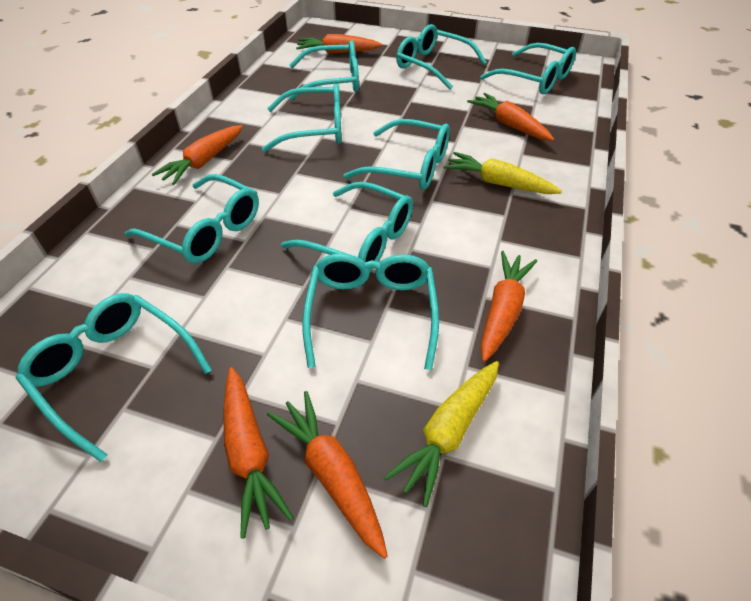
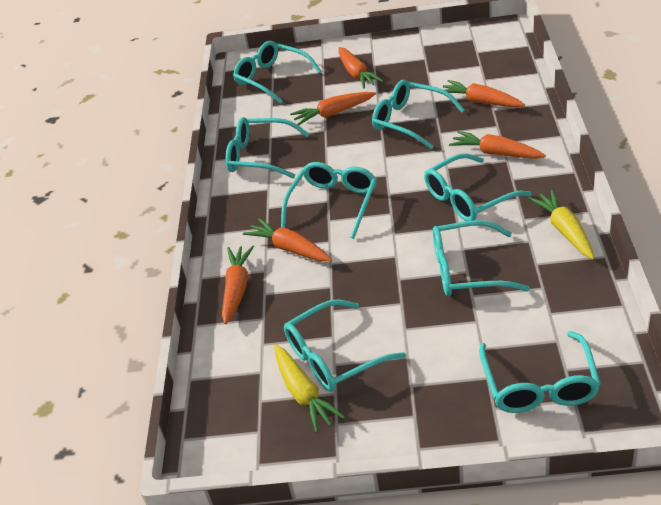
turquoise glasses: 9 -> 8

